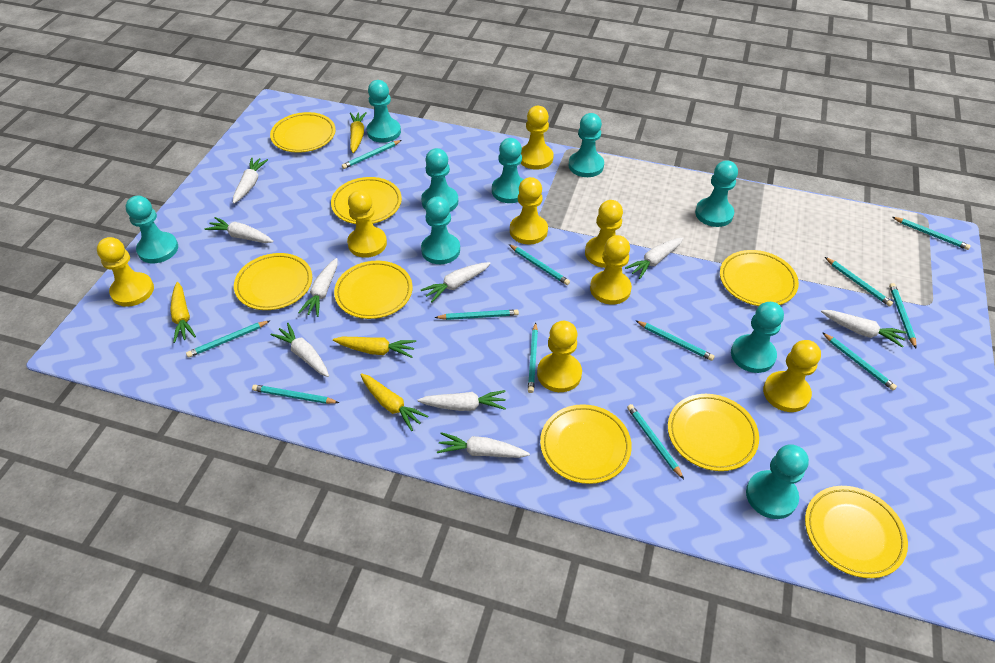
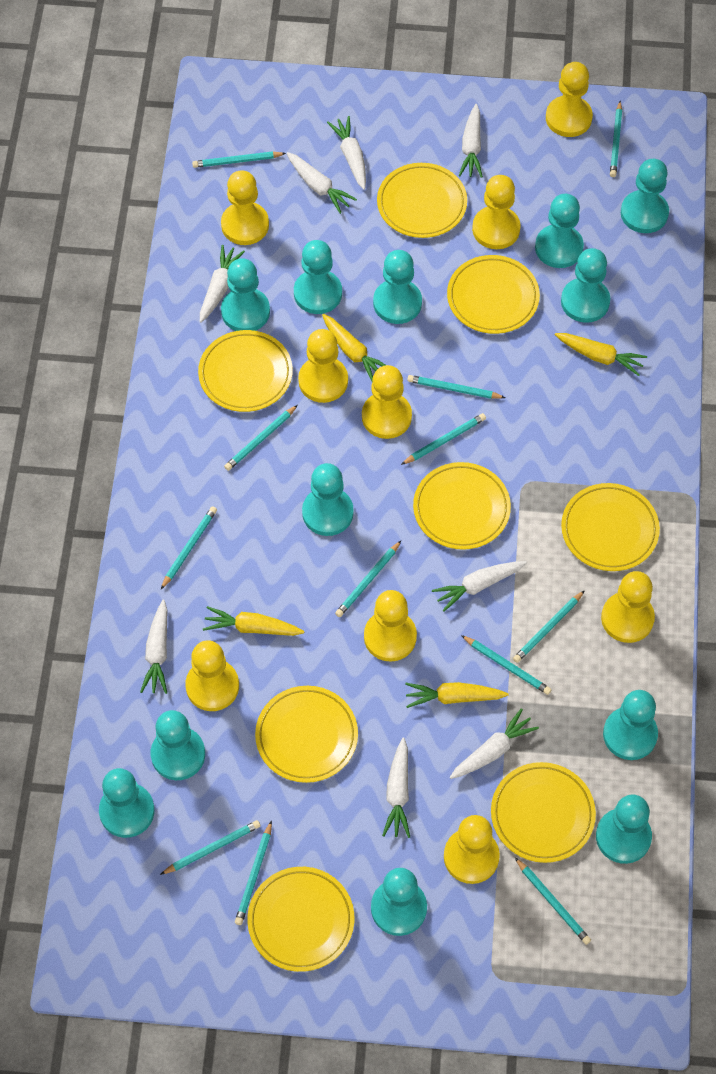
turquoise pawn: 9 -> 12
white carrot: 9 -> 8
yellow pawn: 8 -> 9

